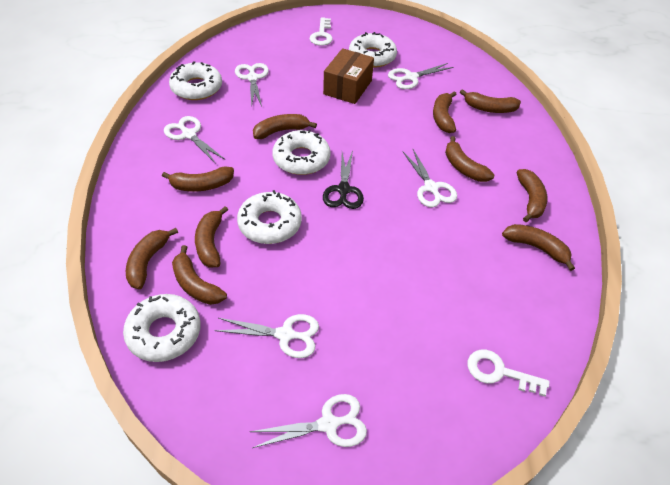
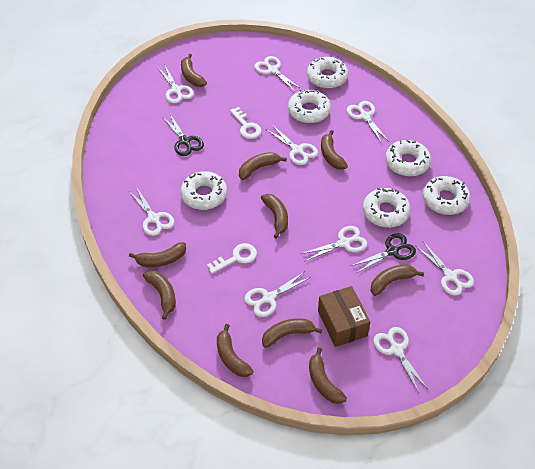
black scissors: 1 -> 2
white donut: 5 -> 6
white scissors: 6 -> 9

